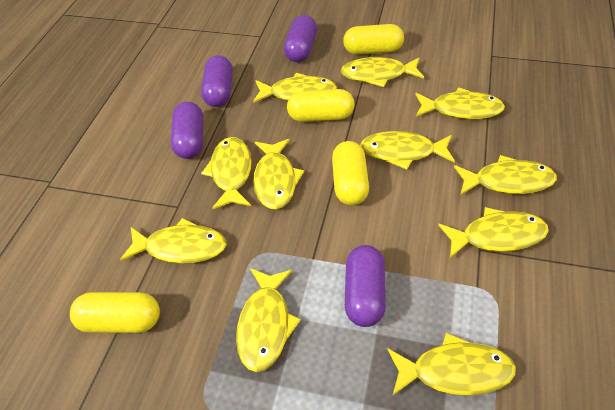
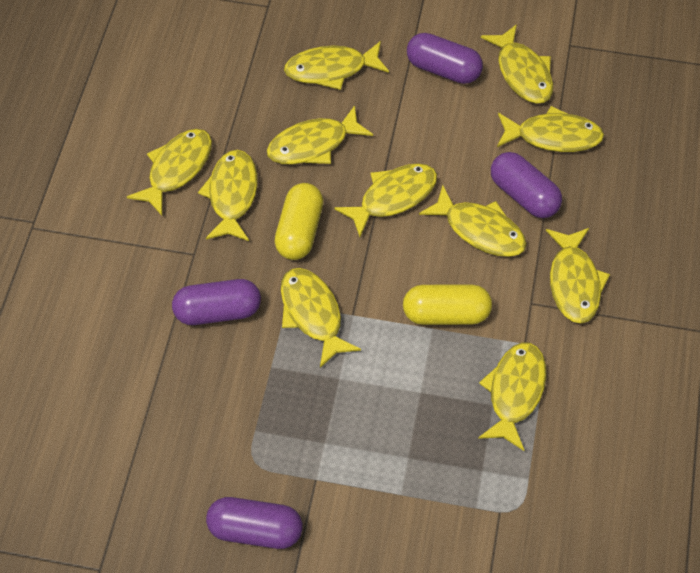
yellow capsule: 4 -> 2

